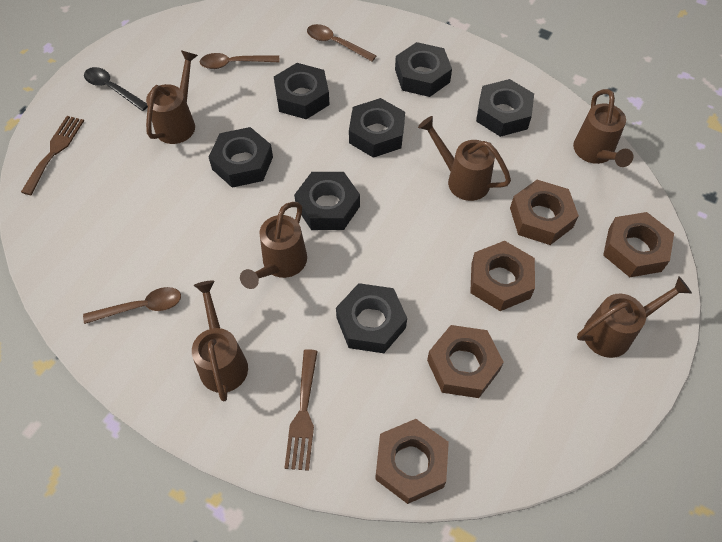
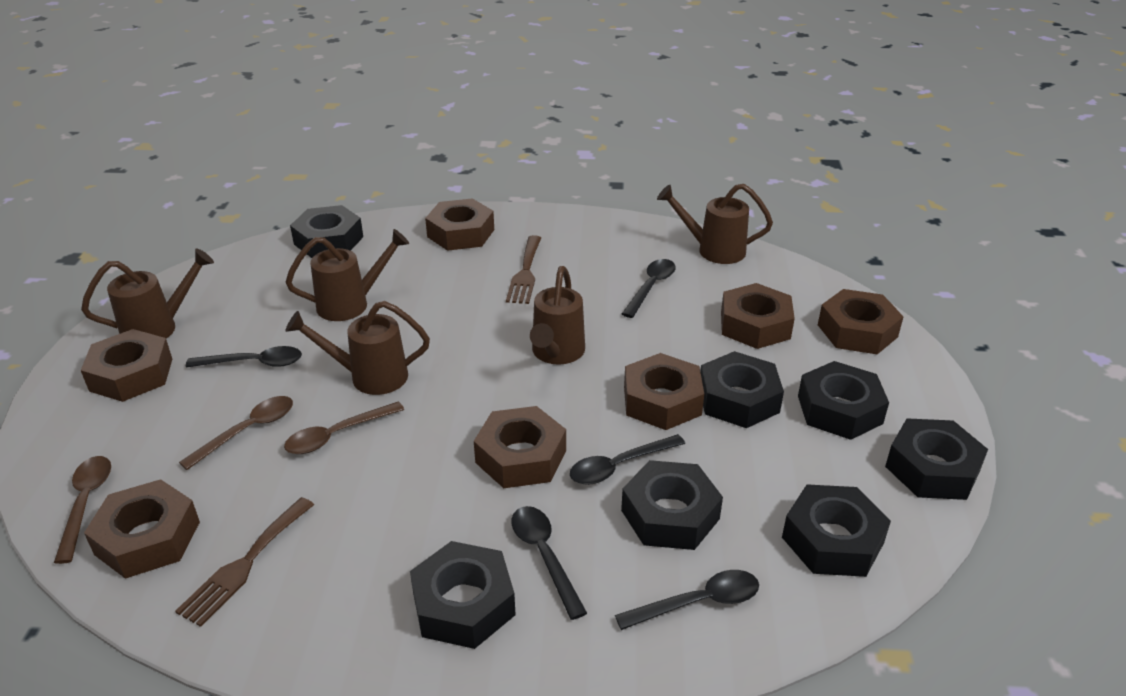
black spoon: 1 -> 5
brown nut: 5 -> 7
brown watering can: 6 -> 5

